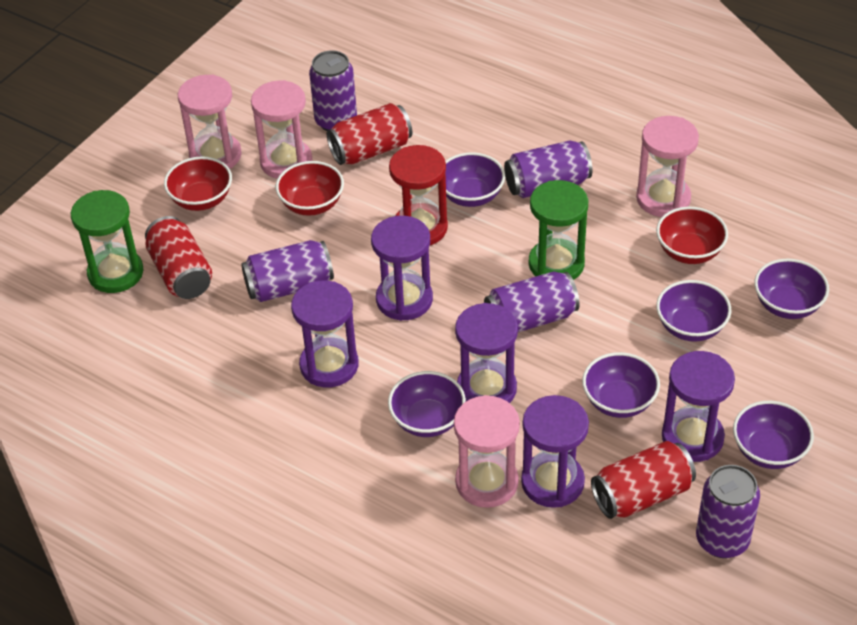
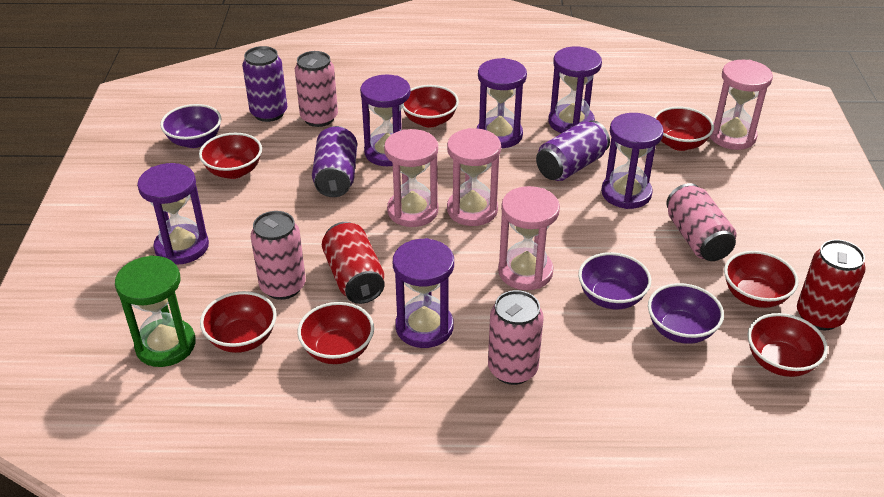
green hourglass: 2 -> 1
pink can: 0 -> 4
purple bowl: 6 -> 3
purple can: 5 -> 3
purple hourglass: 5 -> 6
red bowl: 3 -> 7
red can: 3 -> 2
red hourglass: 1 -> 0

